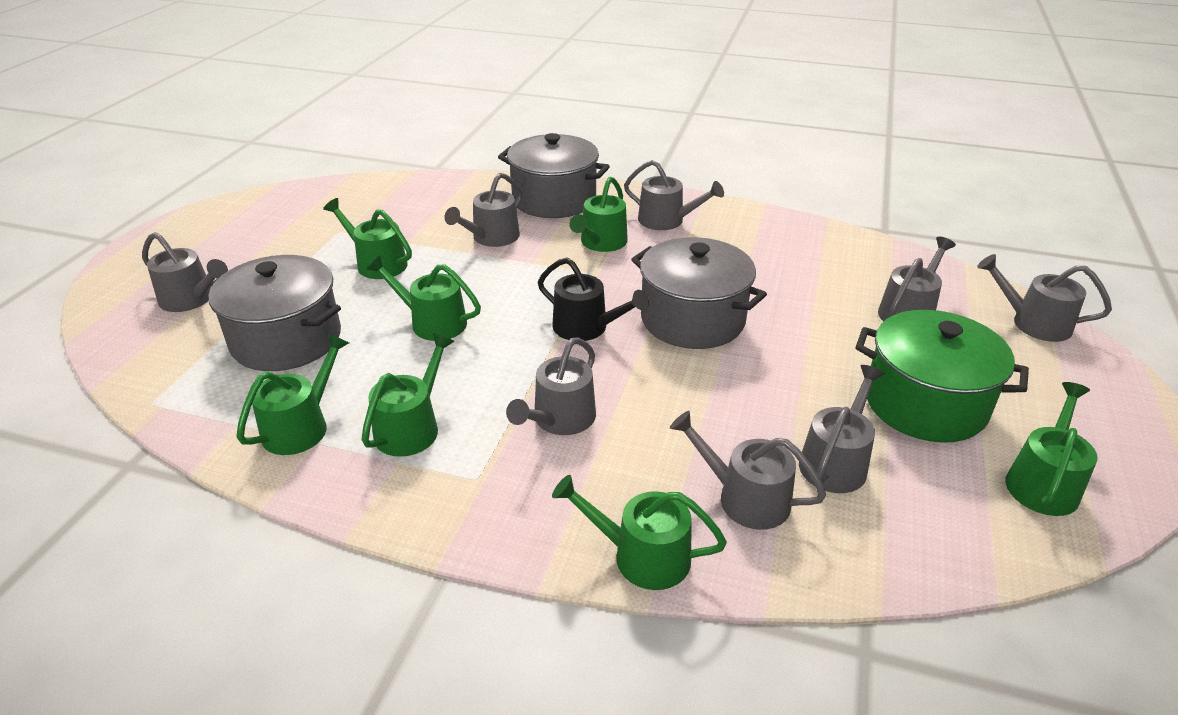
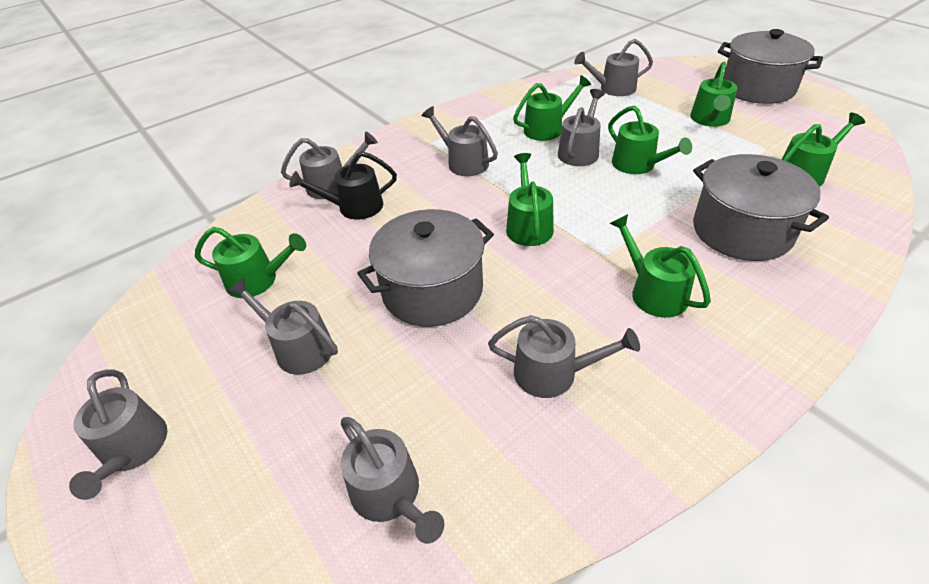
green pot: 1 -> 0

